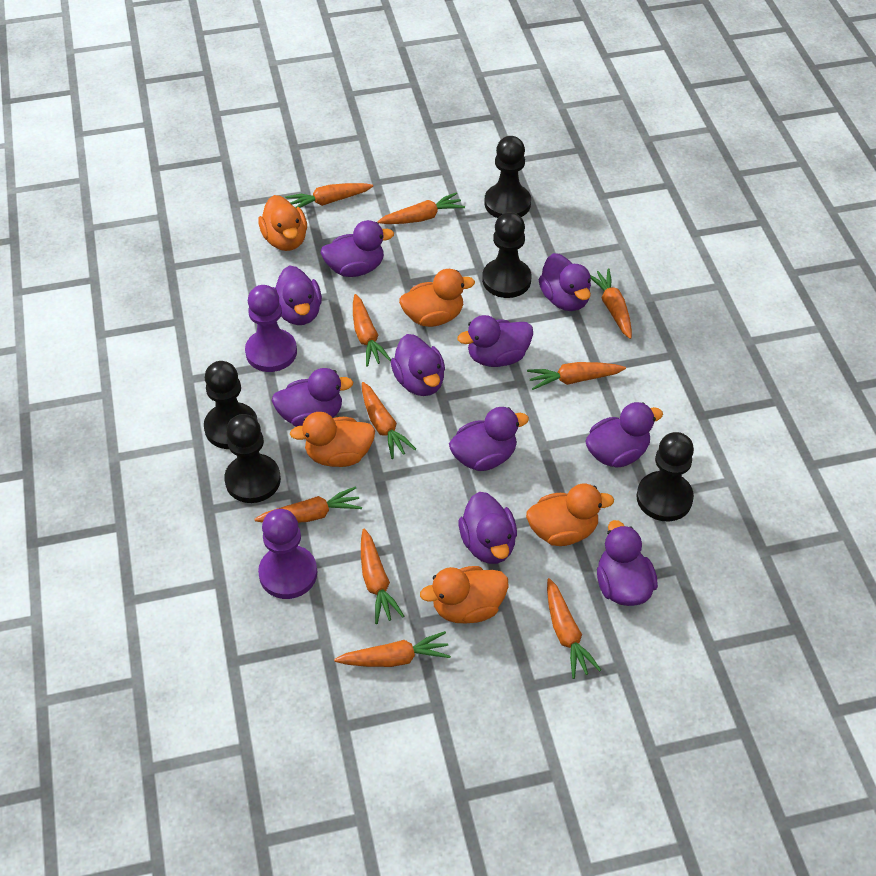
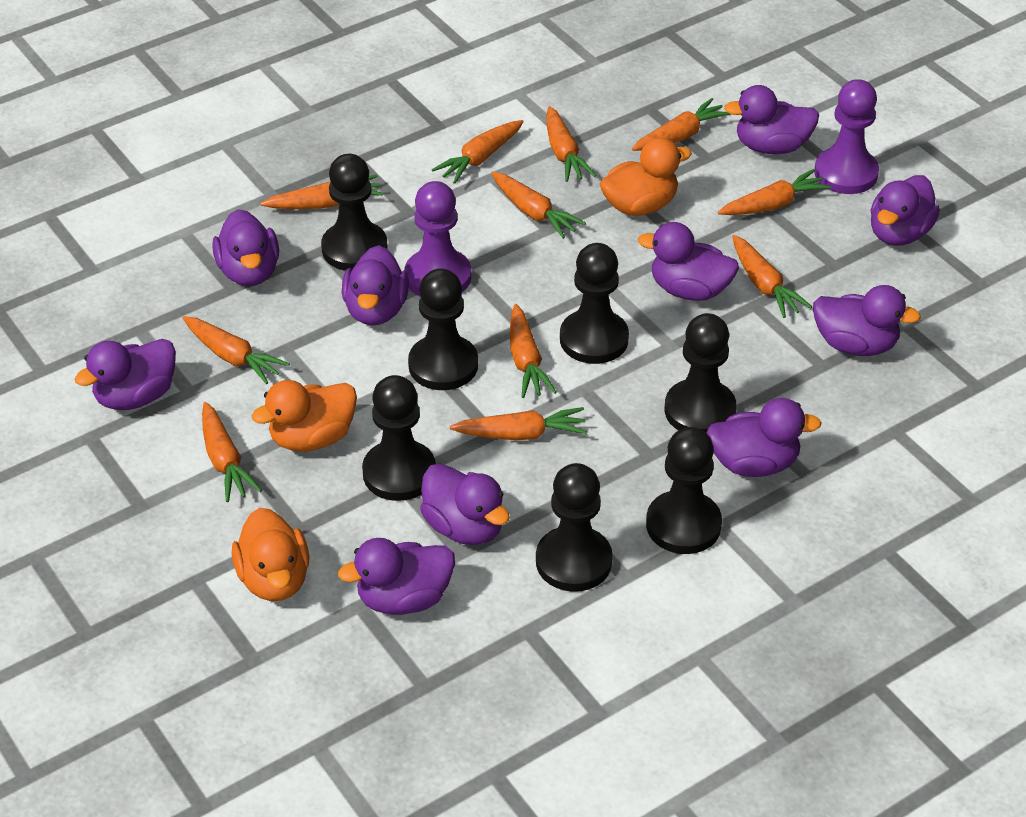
black pawn: 5 -> 7
orange carrot: 10 -> 11
orange duck: 5 -> 3

